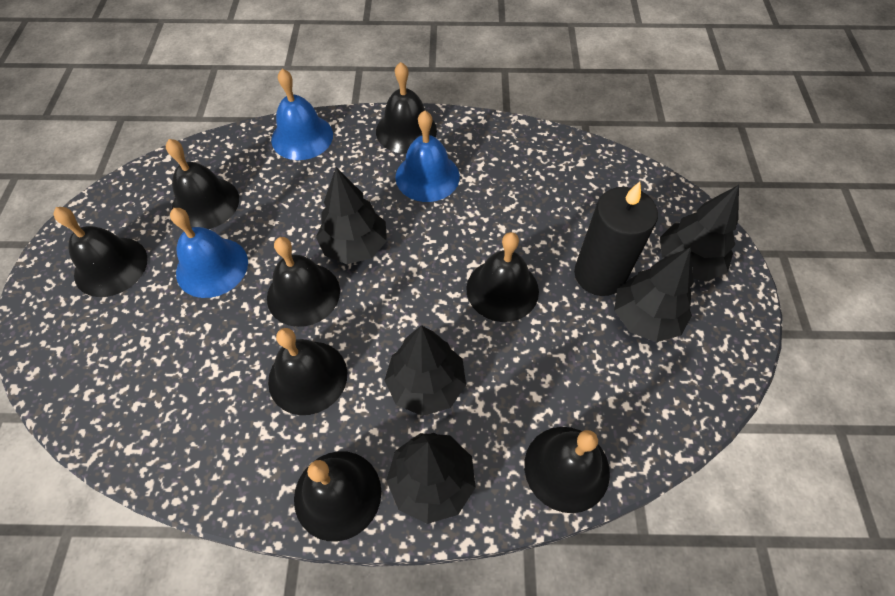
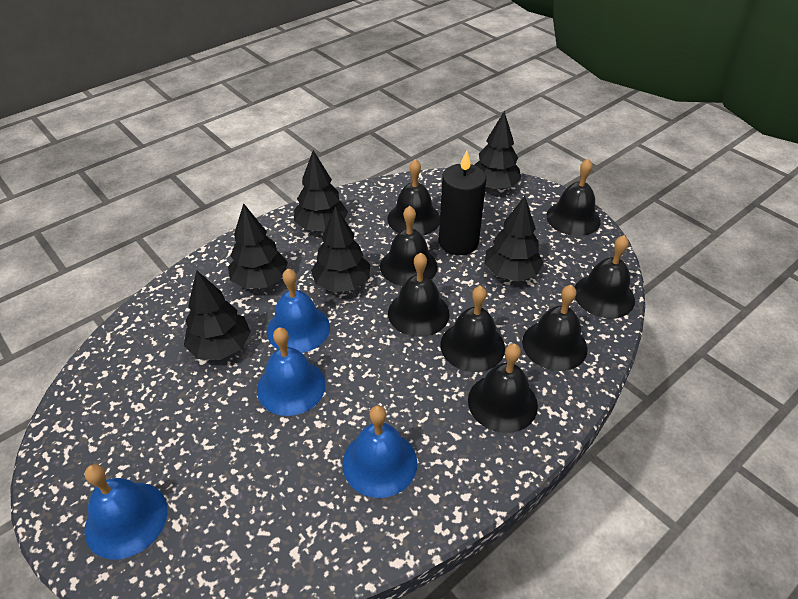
black tree: 5 -> 6
blue bell: 3 -> 4

